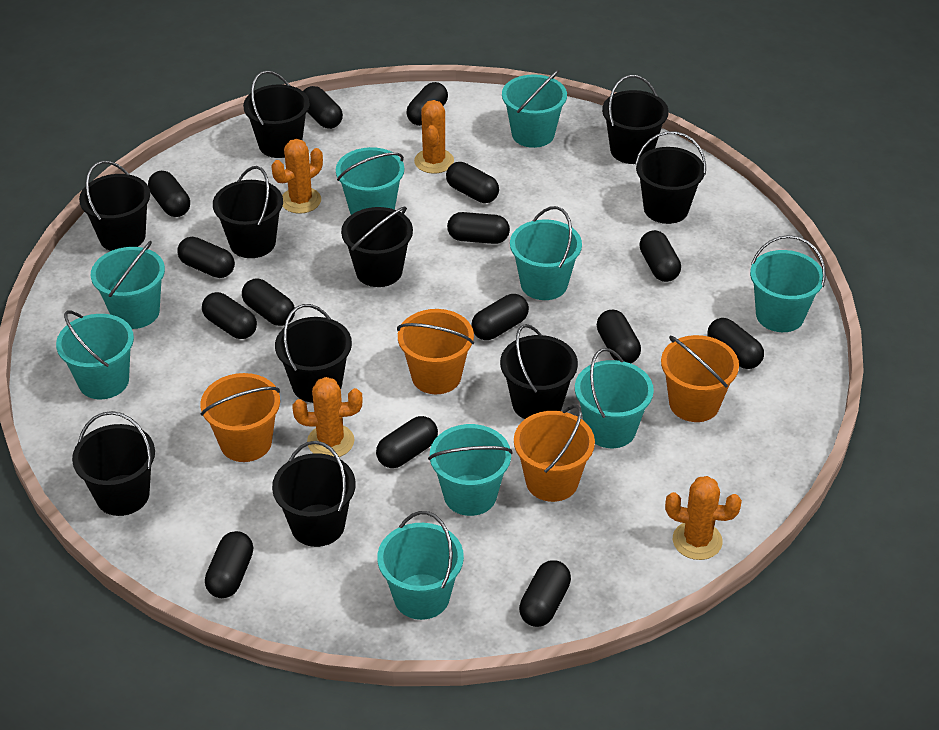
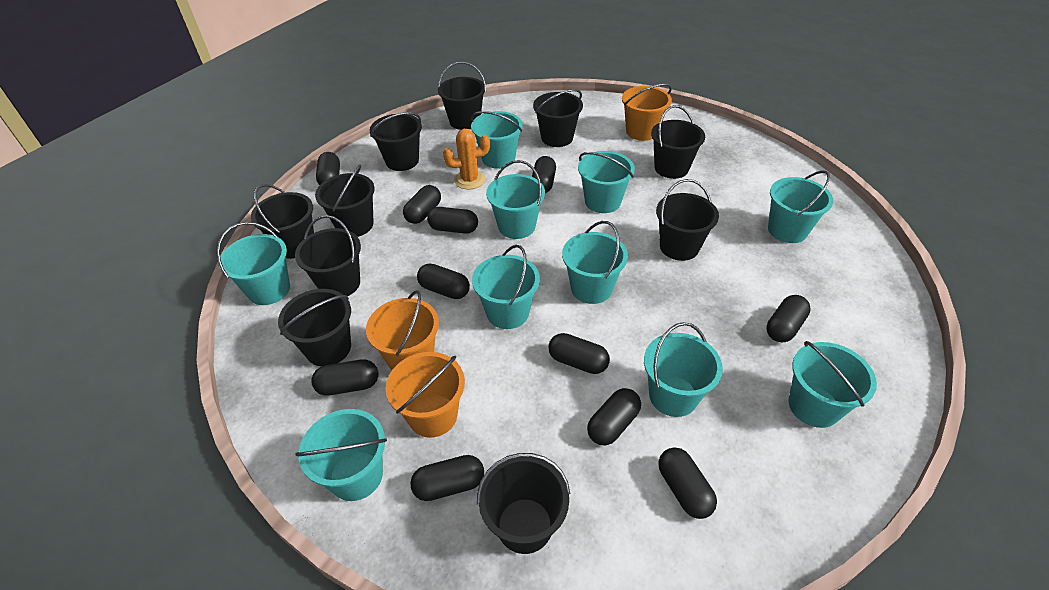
black capsule: 15 -> 11
orange bucket: 4 -> 3
orange cactus: 4 -> 1
turquoise bucket: 9 -> 10

